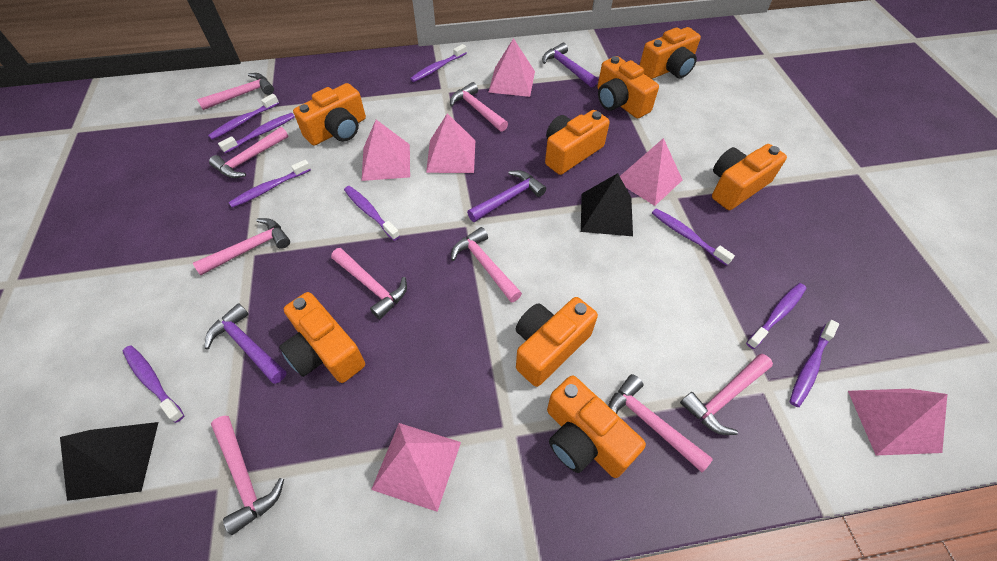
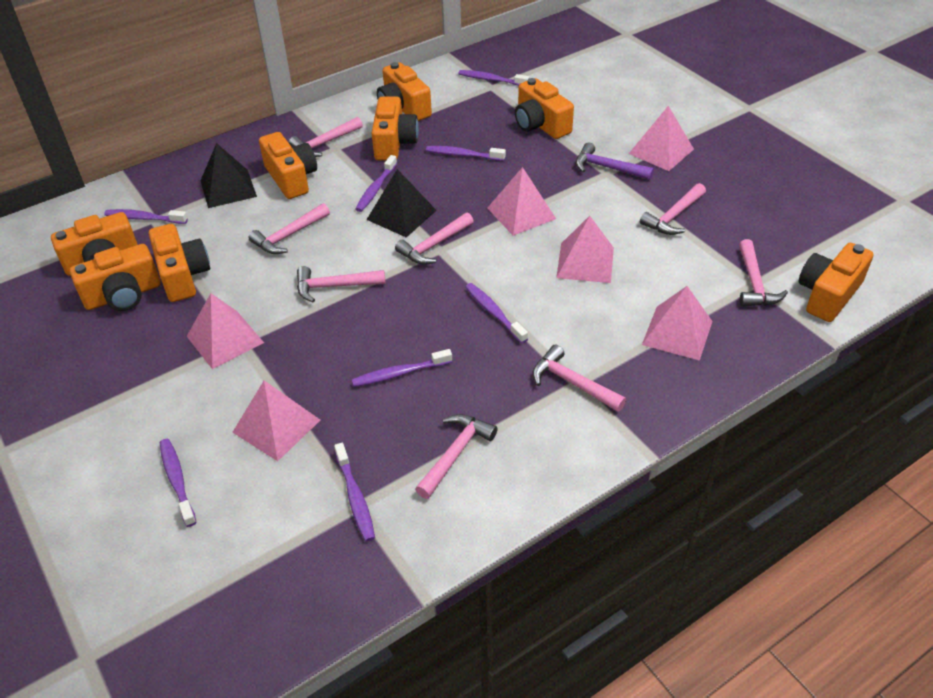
pink hammer: 9 -> 8
purple hammer: 3 -> 1
purple toothbrush: 9 -> 8

